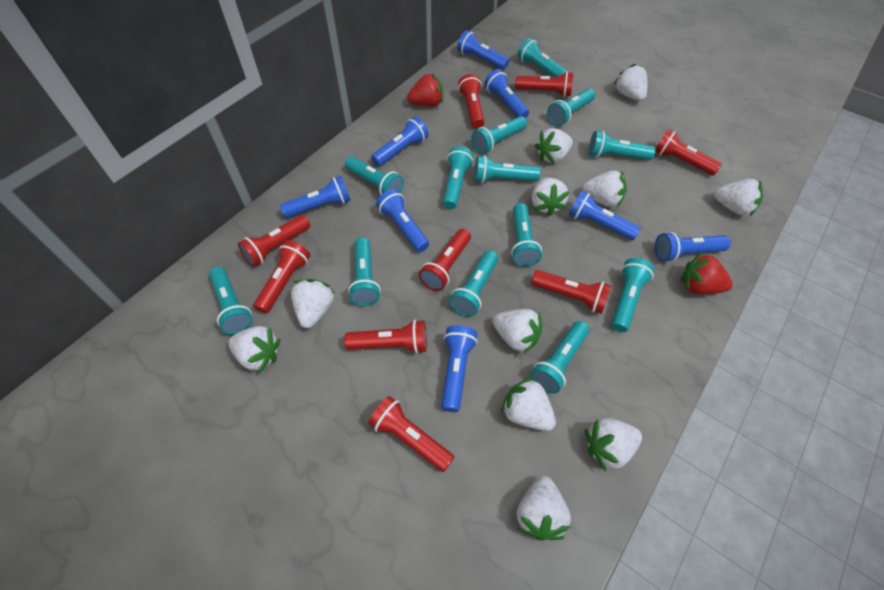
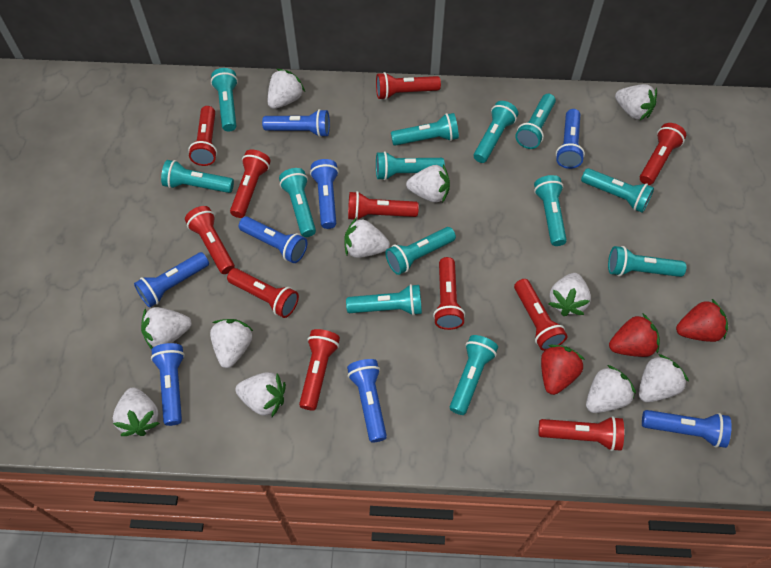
red flashlight: 9 -> 11
red strawberry: 2 -> 3

